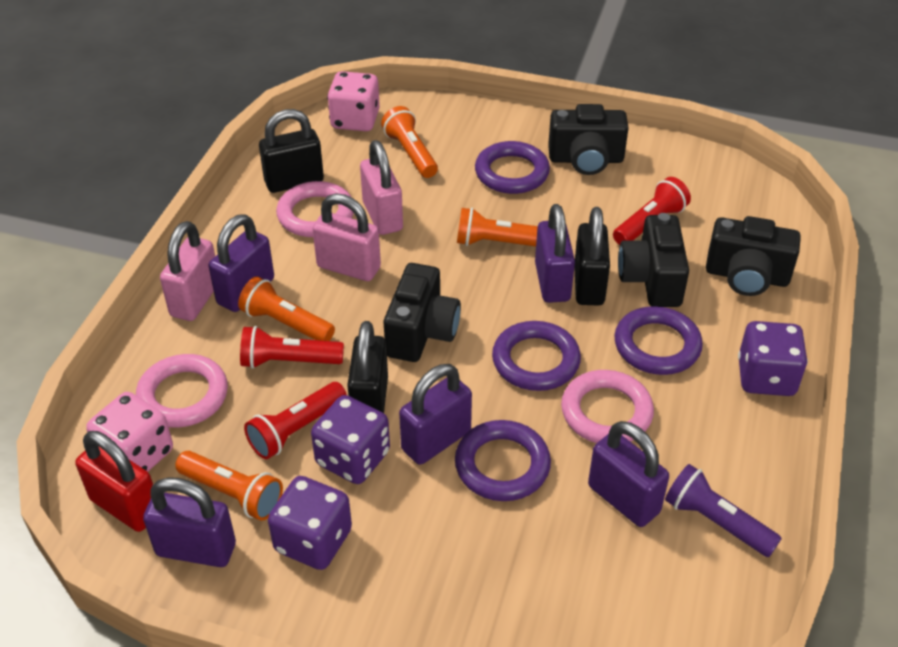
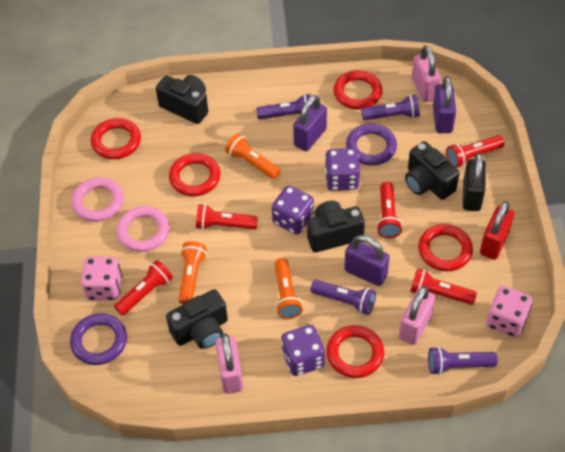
black padlock: 3 -> 1
orange flashlight: 4 -> 3
pink ring: 3 -> 2
purple flashlight: 1 -> 4
purple padlock: 5 -> 3
purple ring: 4 -> 2
red flashlight: 3 -> 5
red ring: 0 -> 5

